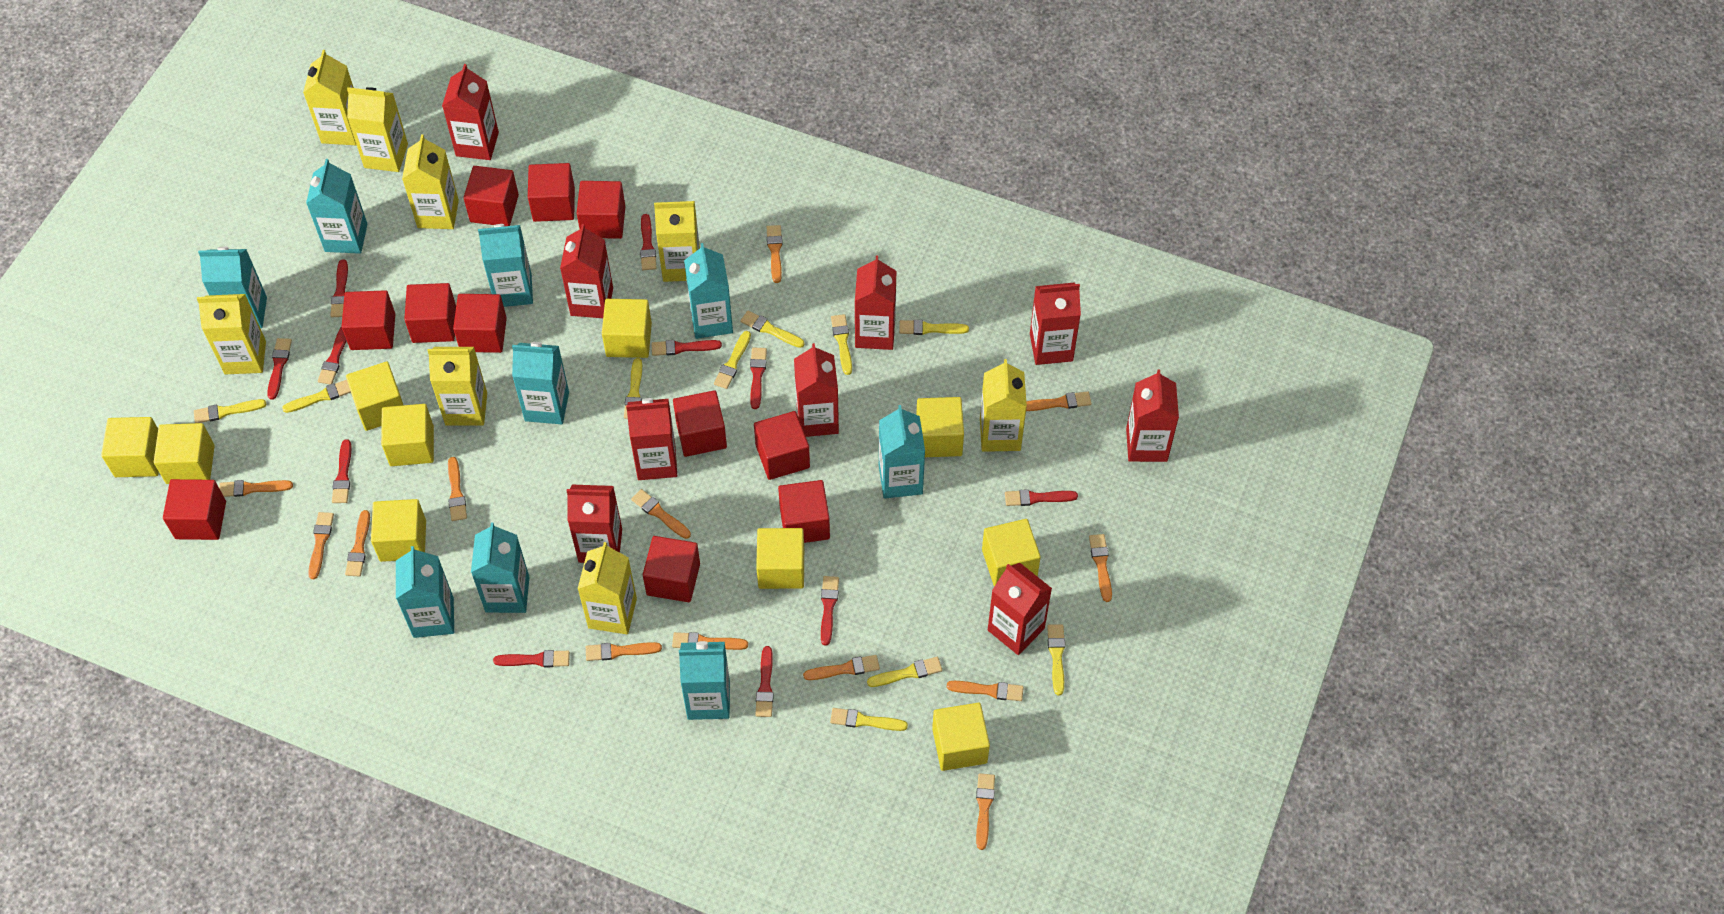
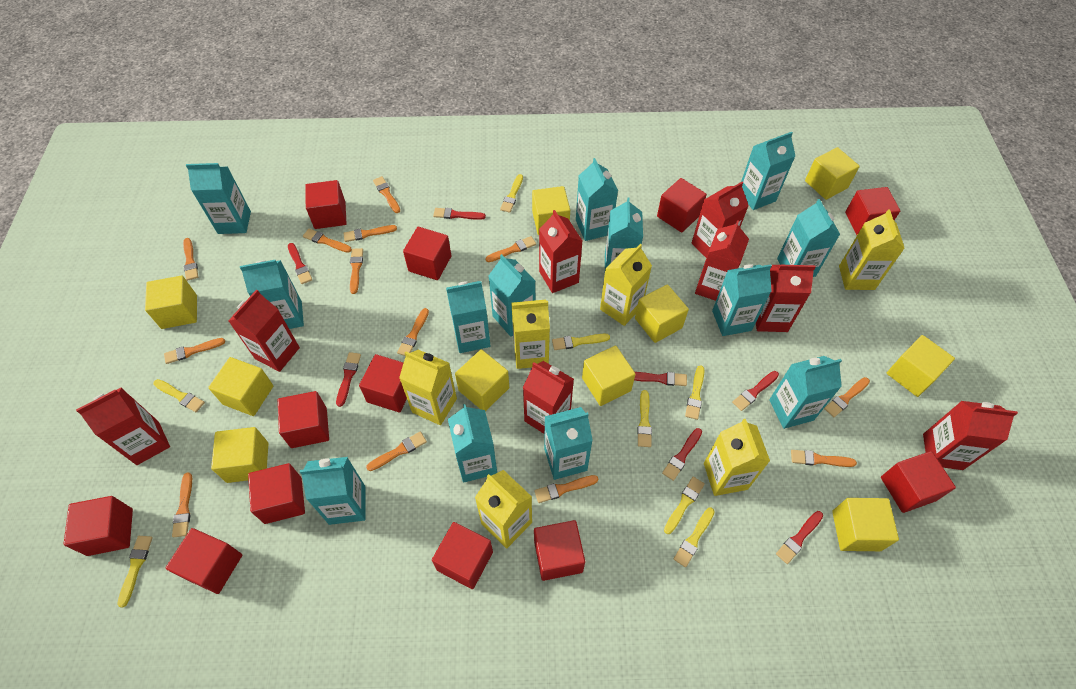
red brush: 11 -> 7
red carton: 9 -> 8
red cube: 11 -> 12
turquoise carton: 9 -> 13
yellow brush: 10 -> 8
yellow carton: 8 -> 6

